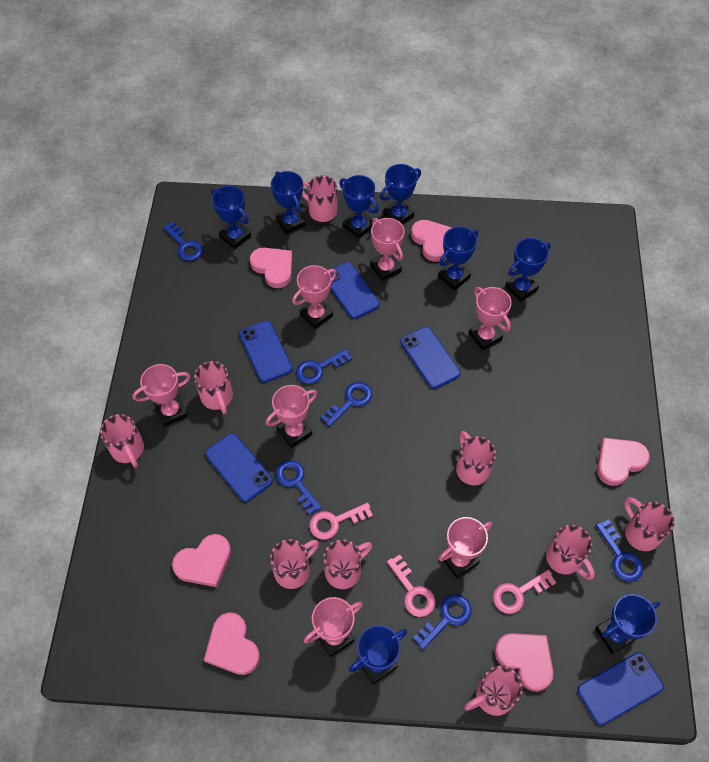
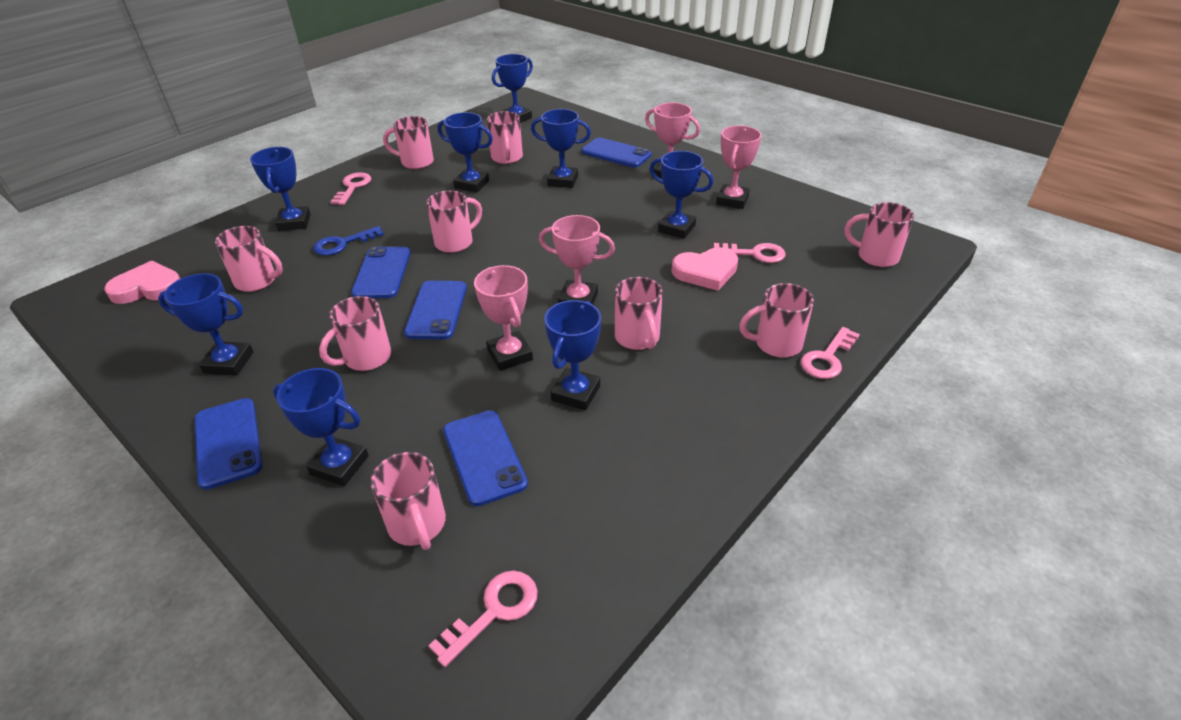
blue key: 6 -> 1
pink heart: 6 -> 2
pink key: 3 -> 4
pink trophy: 7 -> 4

